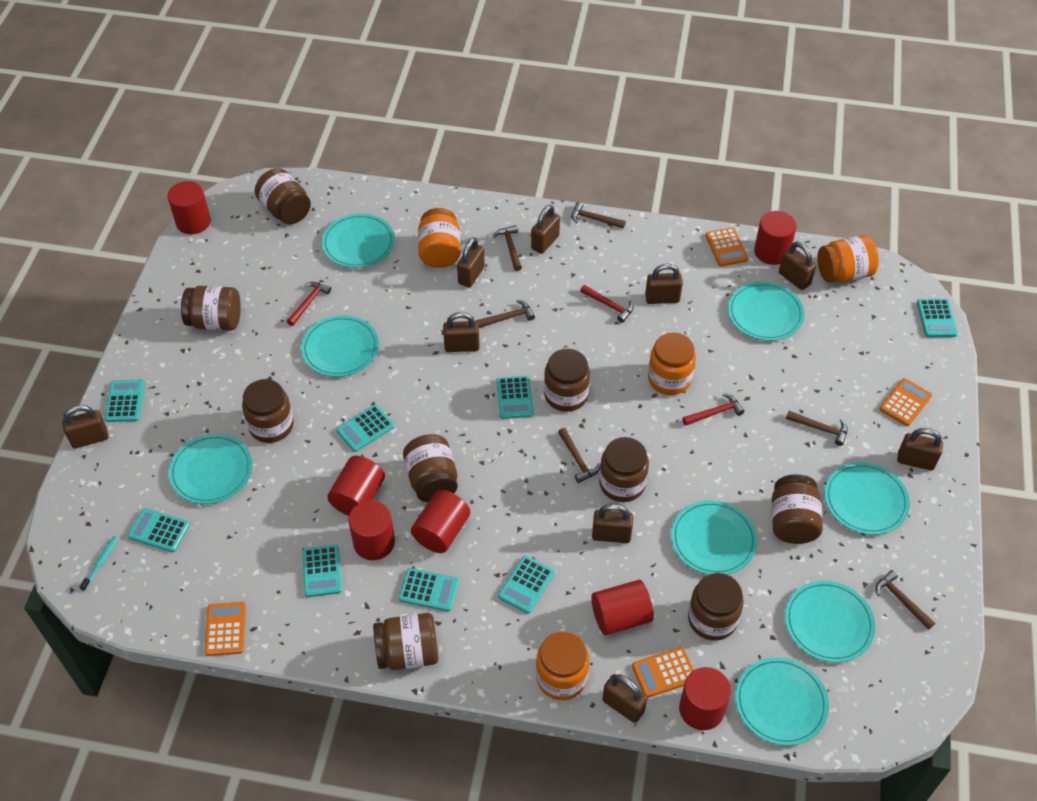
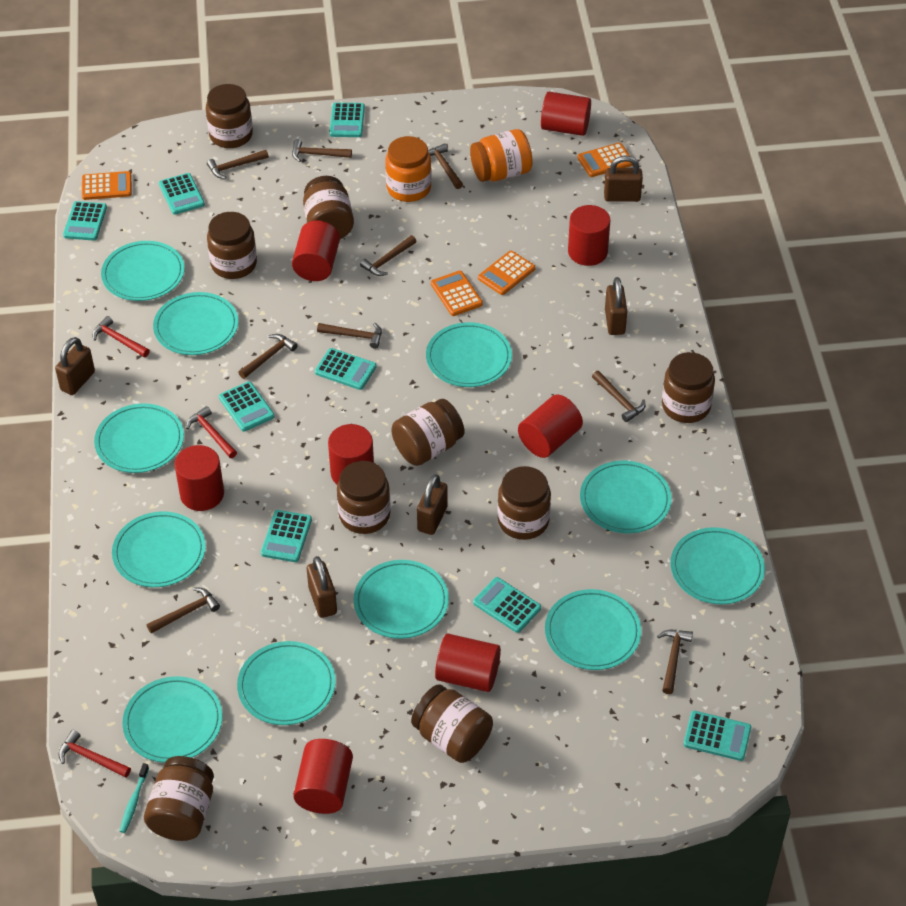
brown hammer: 6 -> 9
brown padlock: 9 -> 5
orange jar: 4 -> 2
red cylinder: 7 -> 8
turquoise plate: 8 -> 11

